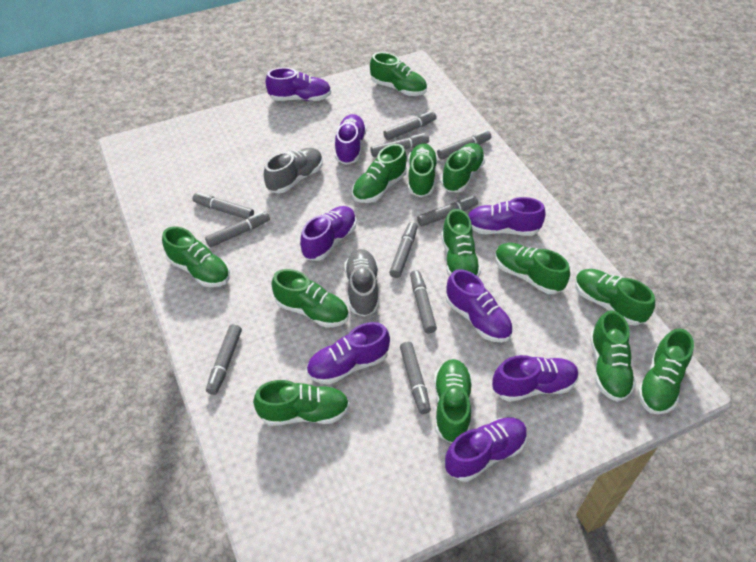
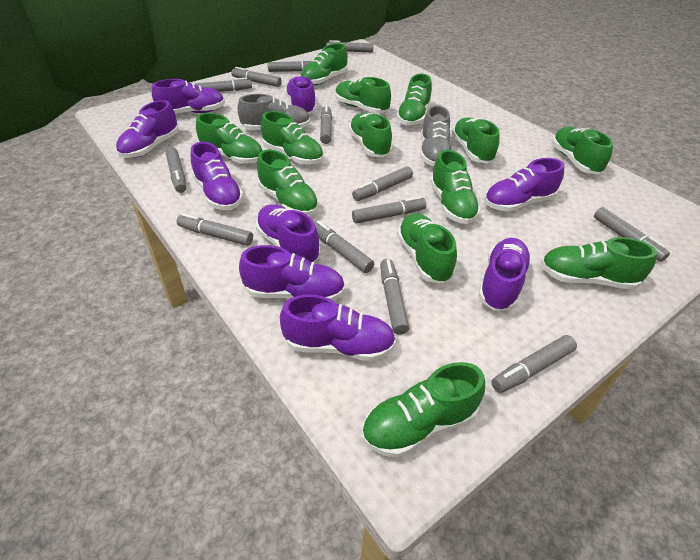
grey marker: 10 -> 13
purple shoe: 8 -> 9

